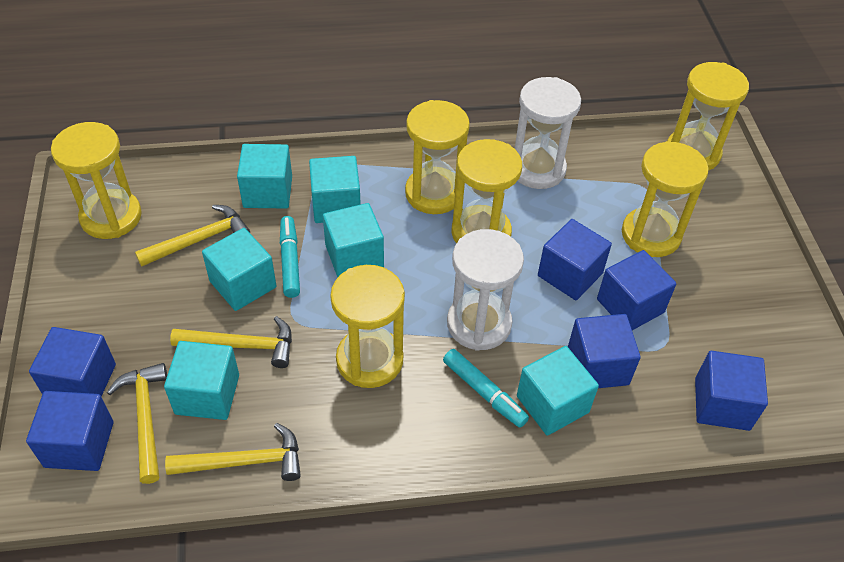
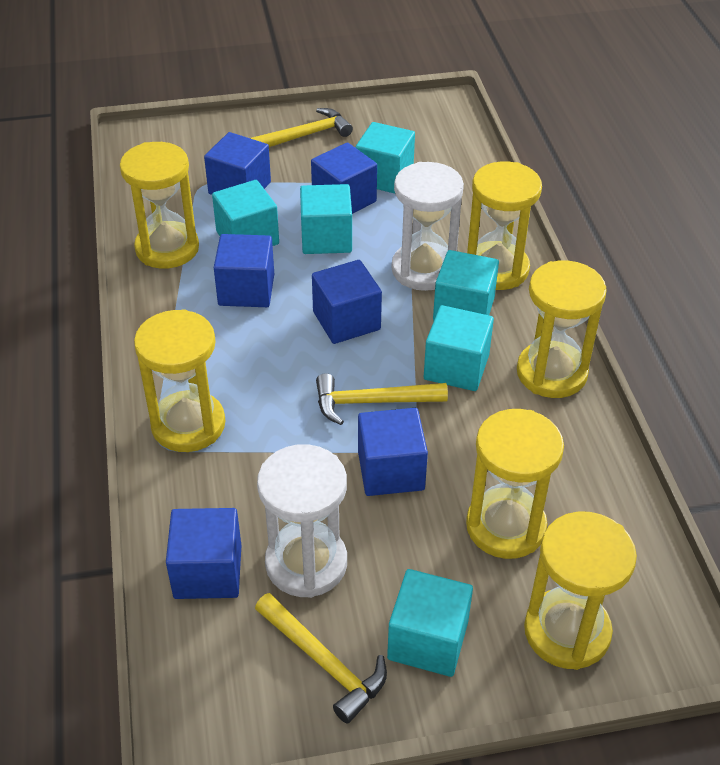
turquoise marker: 2 -> 0
yellow hammer: 4 -> 3

